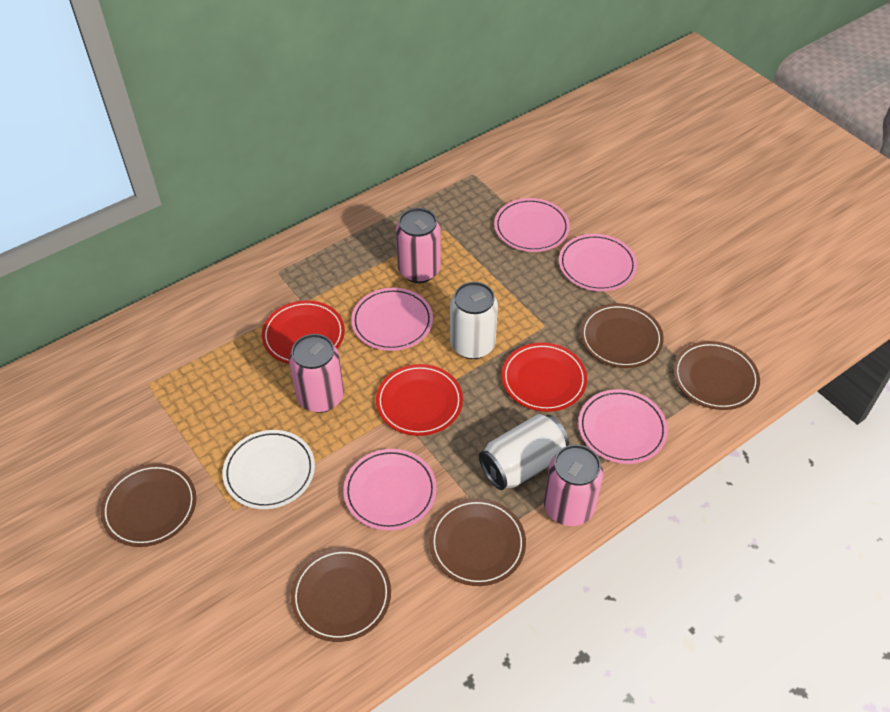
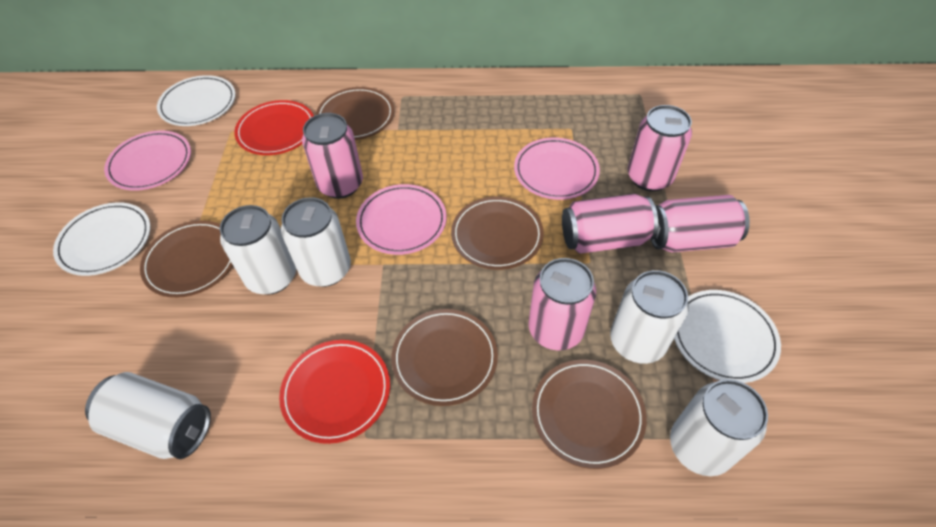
pink can: 3 -> 5
pink plate: 5 -> 3
red plate: 3 -> 2
white can: 2 -> 5
white plate: 1 -> 3

